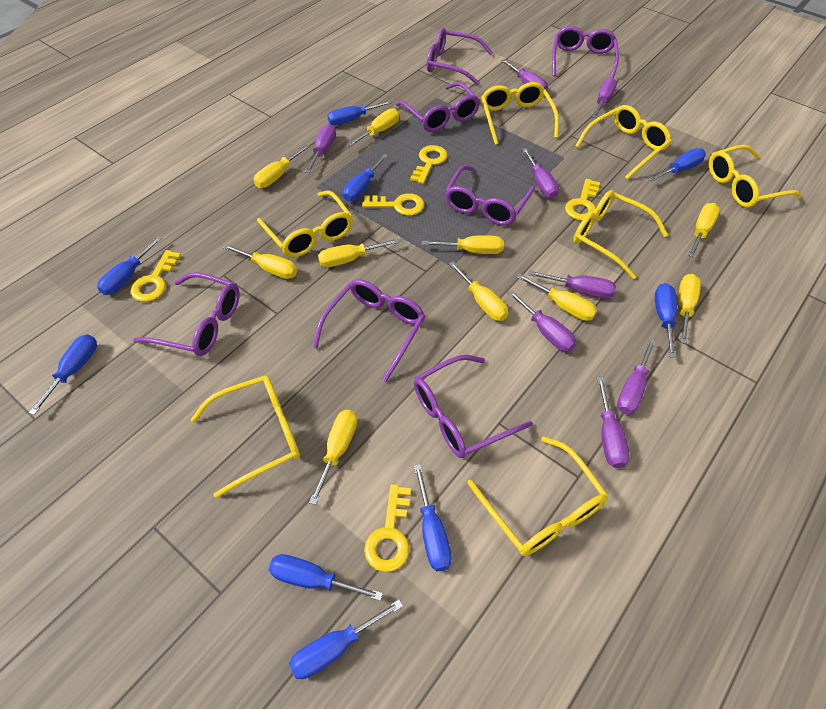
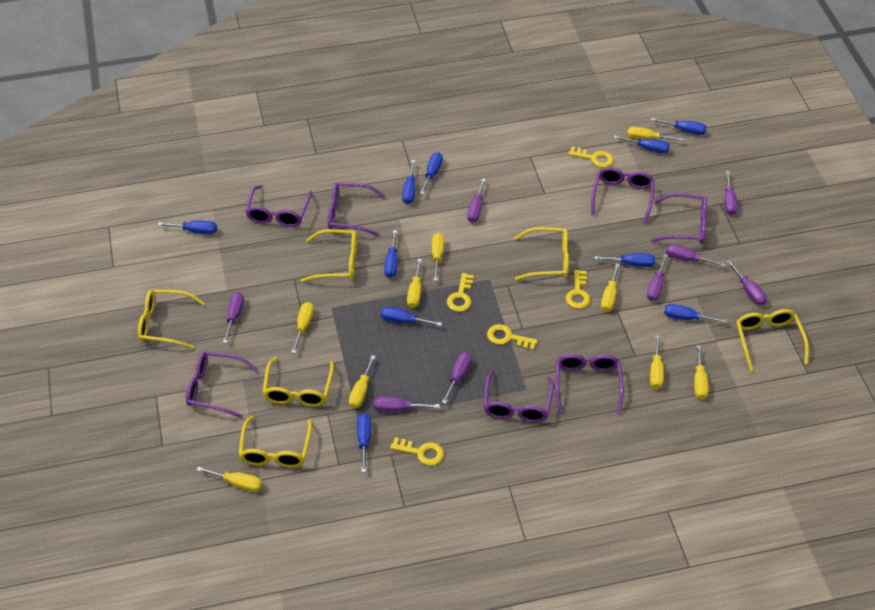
blue screwdriver: 9 -> 10
yellow glasses: 7 -> 6
yellow screwdriver: 10 -> 9

